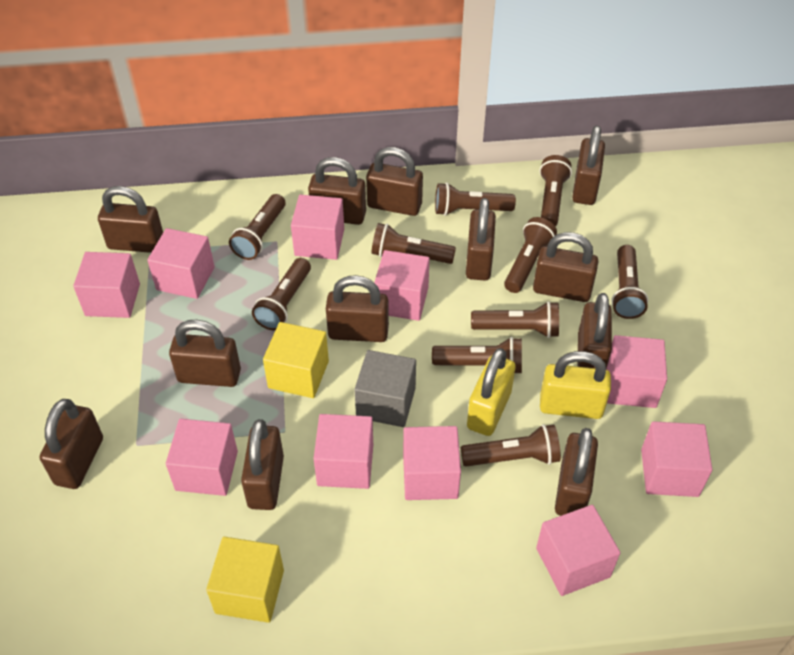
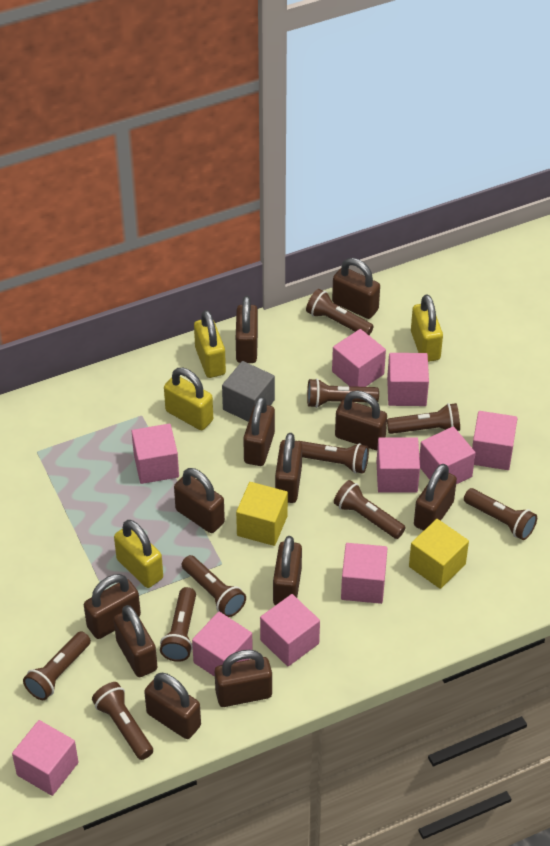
yellow padlock: 2 -> 4

